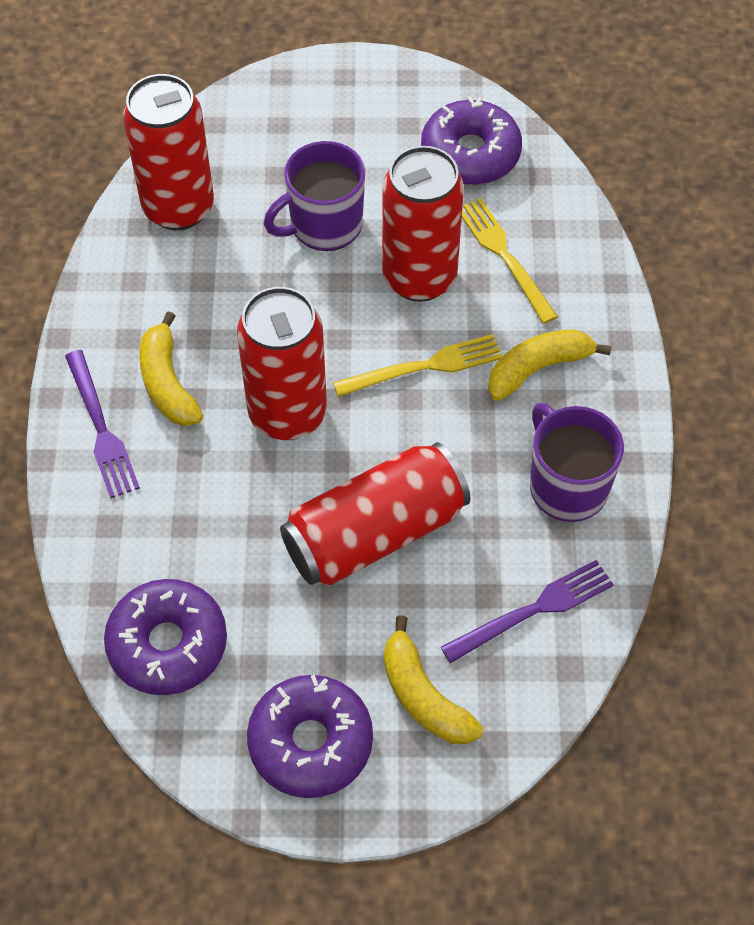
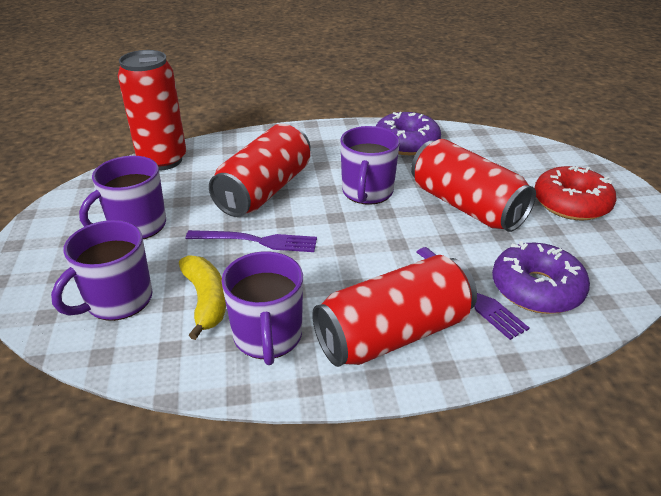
purple donut: 3 -> 2
purple mug: 2 -> 4
red donut: 0 -> 1
yellow banana: 3 -> 1
yellow fork: 2 -> 0

